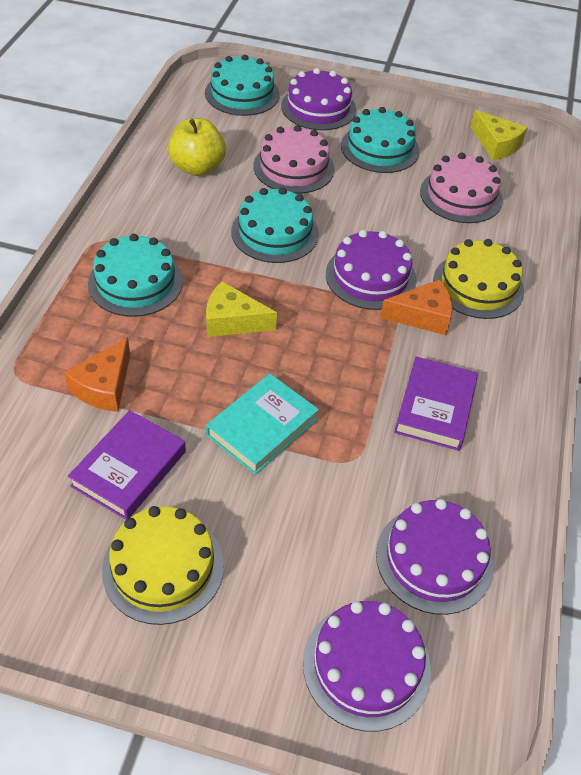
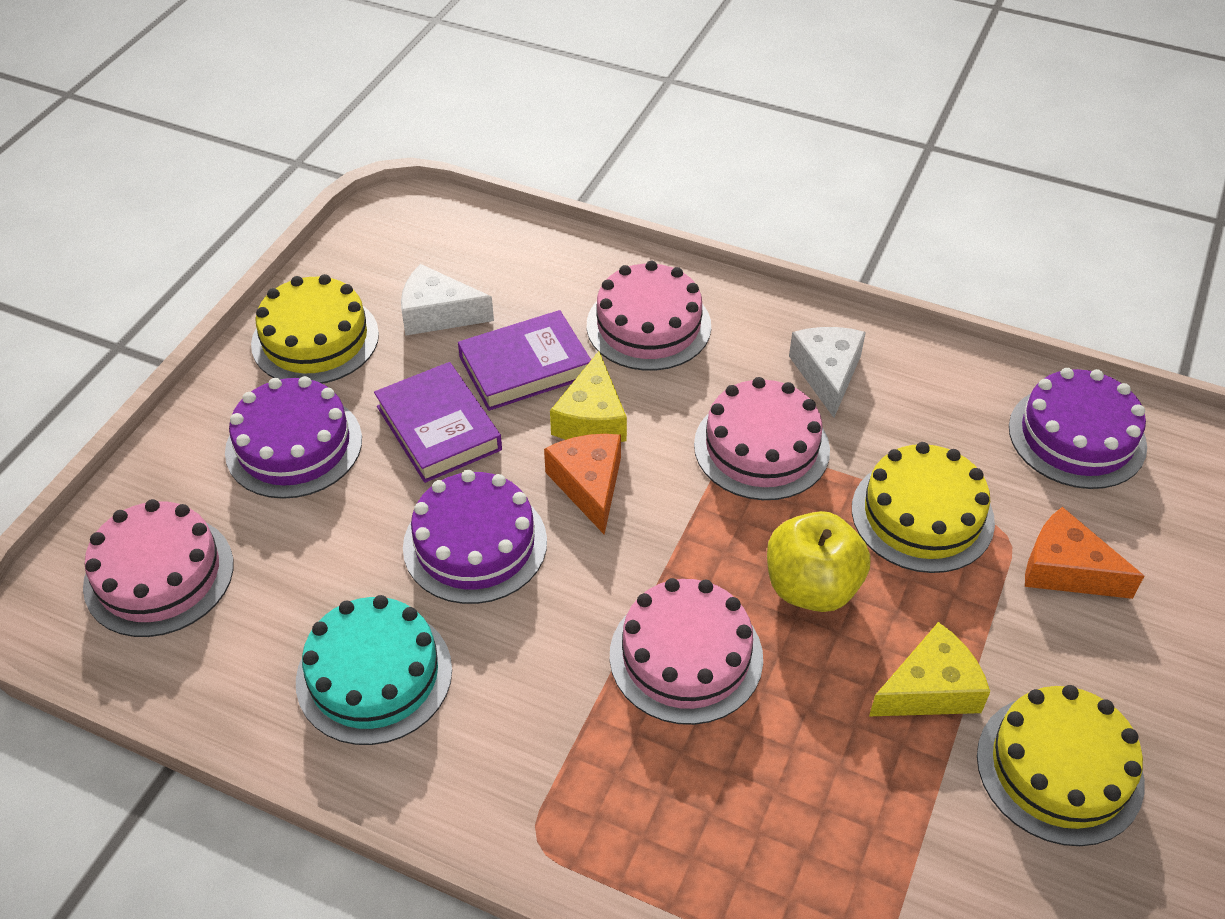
pink cake: 2 -> 4
purple cake: 4 -> 3
turquoise book: 1 -> 0
turquoise cake: 4 -> 1
white cheese: 0 -> 2
yellow cake: 2 -> 3

